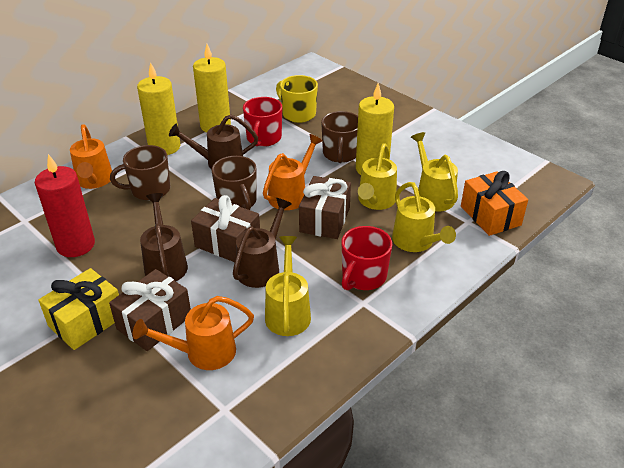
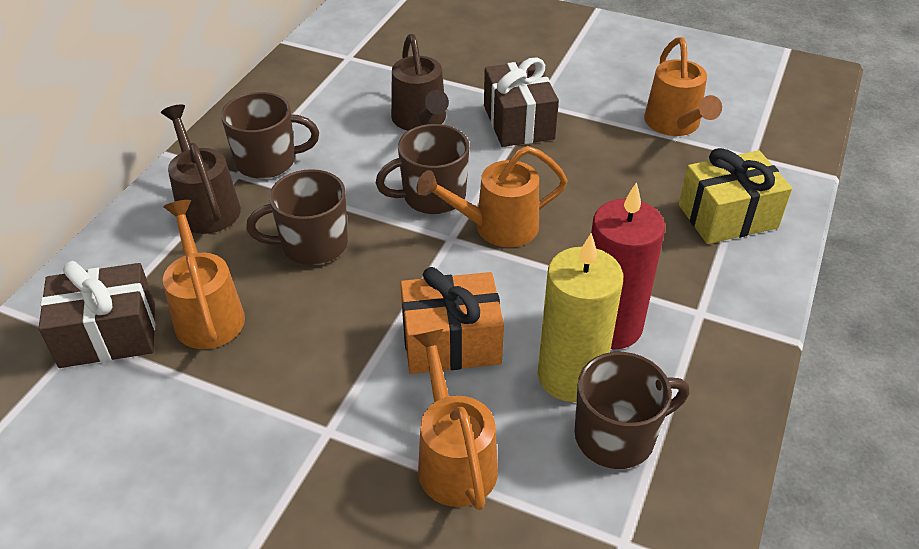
brown gift: 3 -> 2
brown mug: 3 -> 4
brown watering can: 3 -> 2
orange watering can: 3 -> 4
red mug: 2 -> 0
yellow candle: 3 -> 1
yellow mug: 1 -> 0
yellow watering can: 4 -> 0

